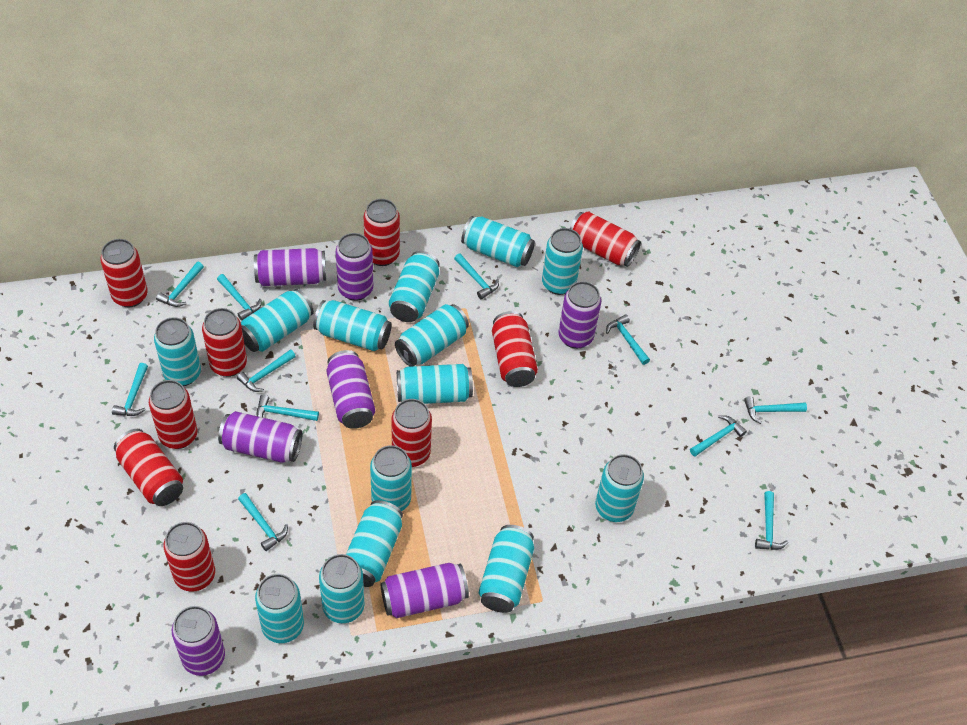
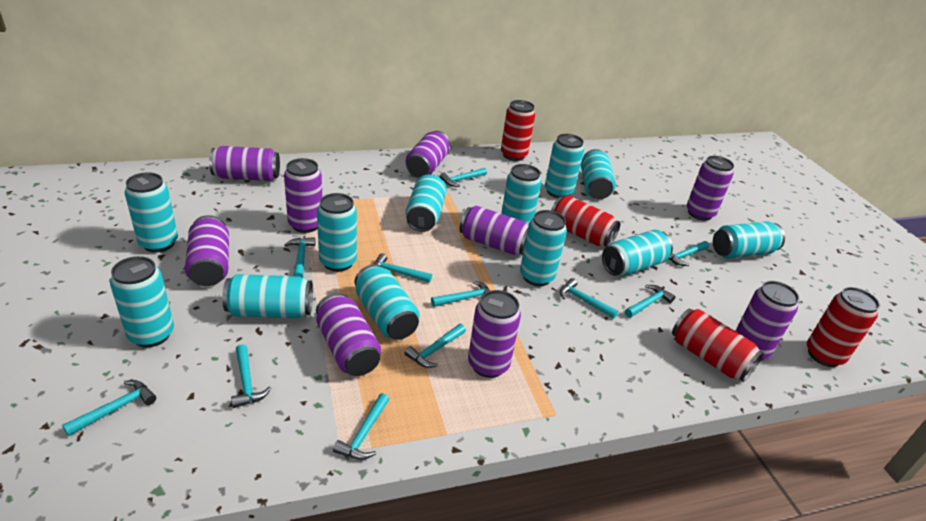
purple can: 7 -> 9
red can: 9 -> 4
turquoise can: 14 -> 12

